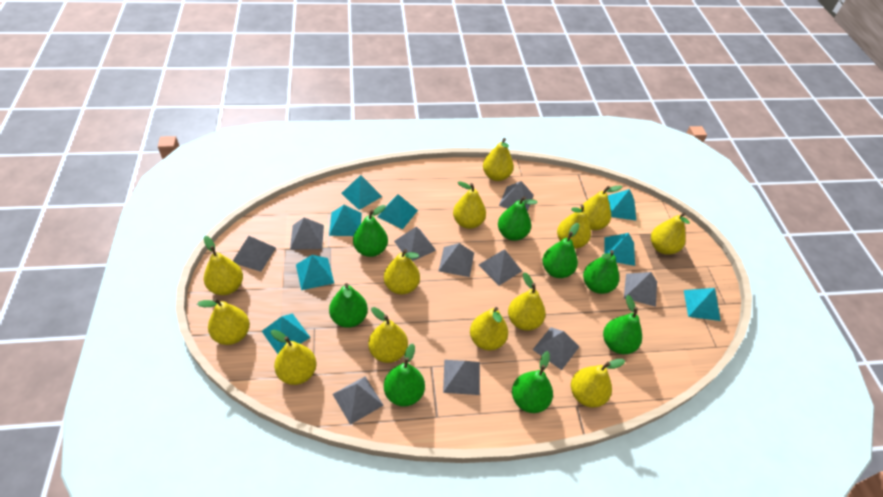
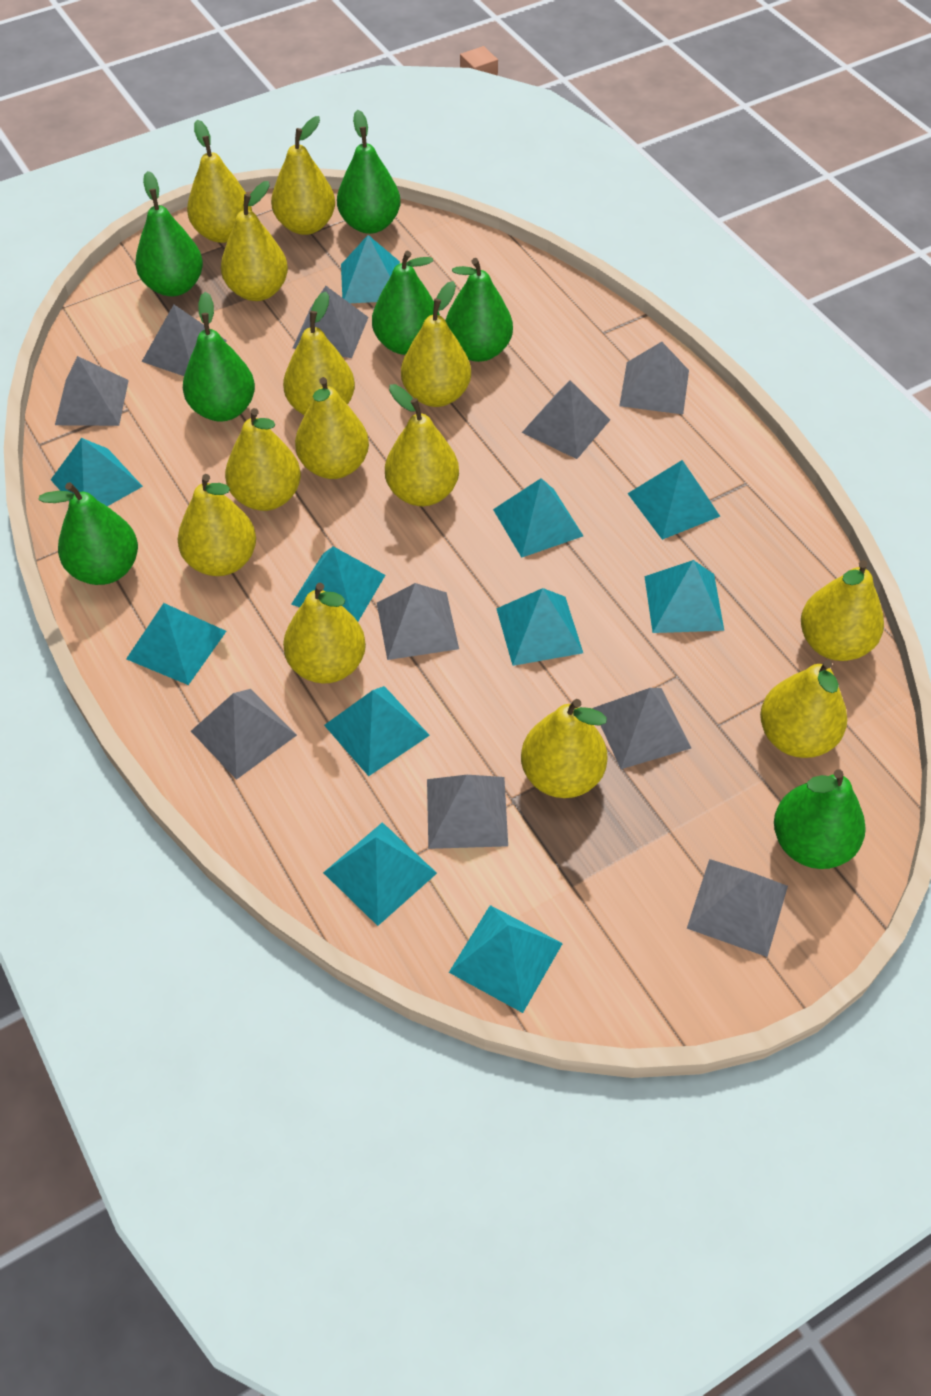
green pear: 8 -> 7
turquoise pyramid: 8 -> 11

